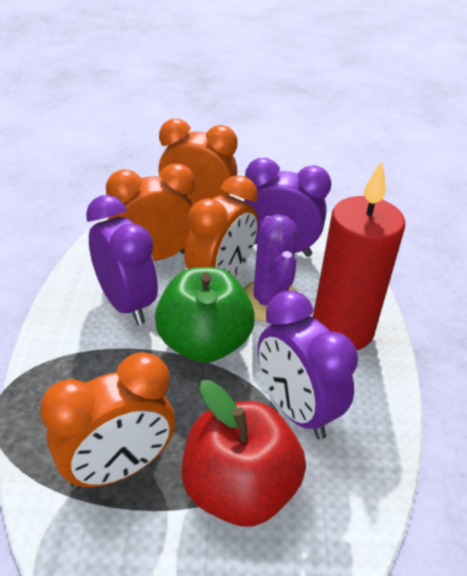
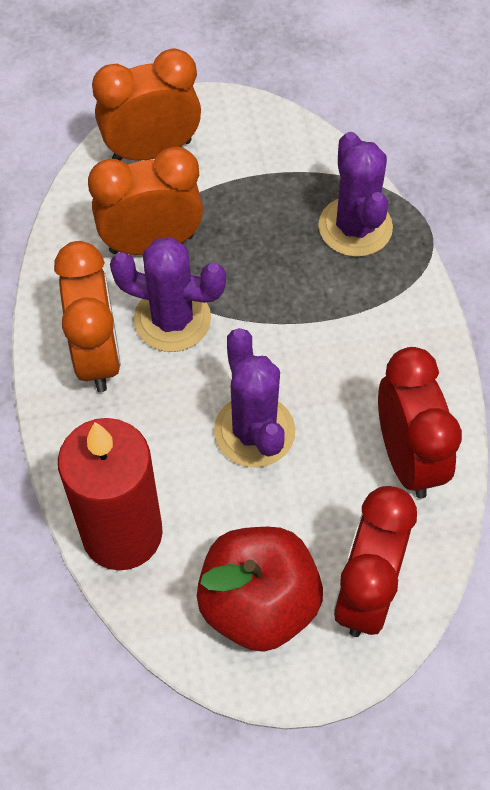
green apple: 1 -> 0
orange clock: 4 -> 3
purple cactus: 1 -> 3
purple clock: 3 -> 0
red clock: 0 -> 2

